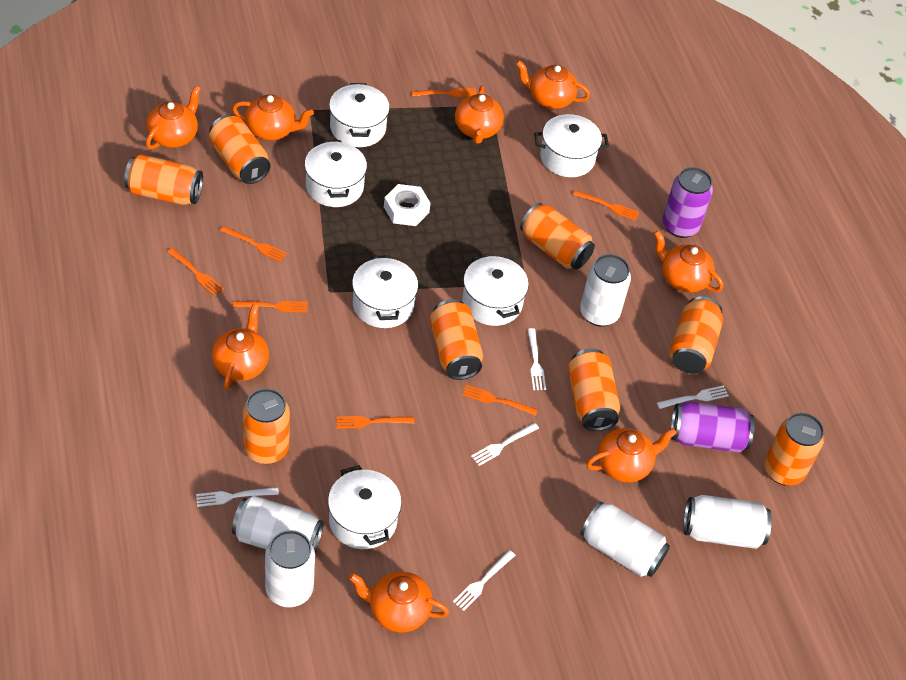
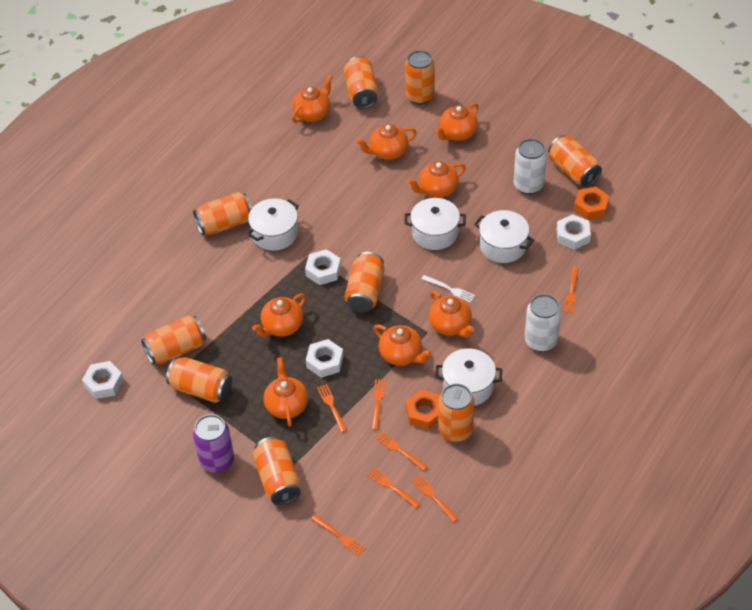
orange can: 8 -> 9
orange nut: 0 -> 2
purple can: 2 -> 1
white can: 5 -> 2
white fork: 5 -> 1
white nut: 1 -> 4
white pot: 6 -> 4

